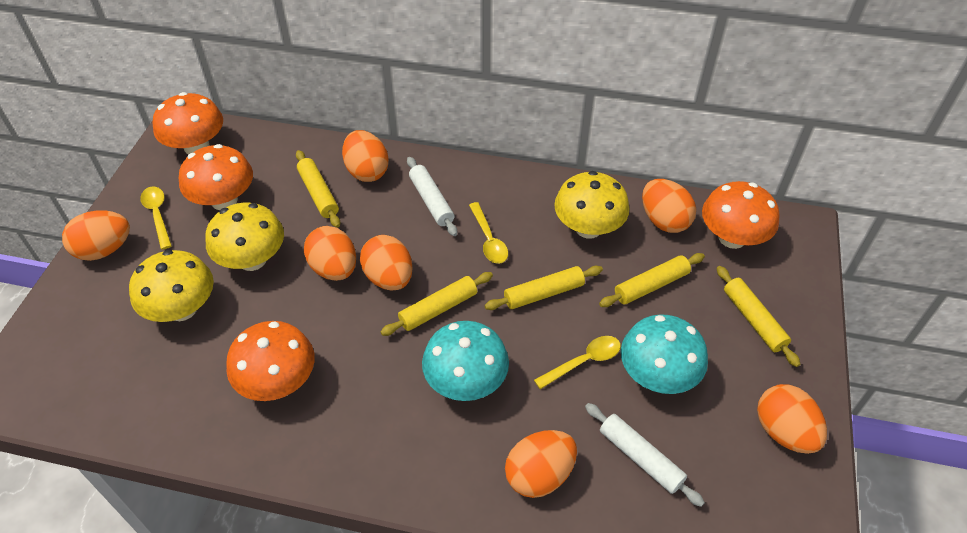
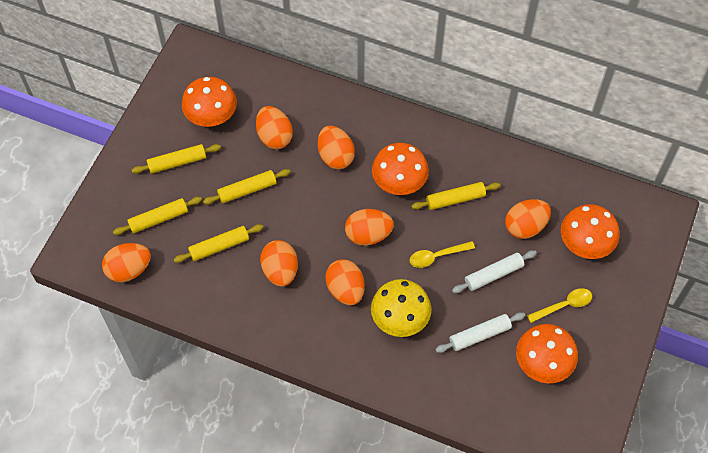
turquoise mushroom: 2 -> 0
yellow mushroom: 3 -> 1
yellow spoon: 3 -> 2

